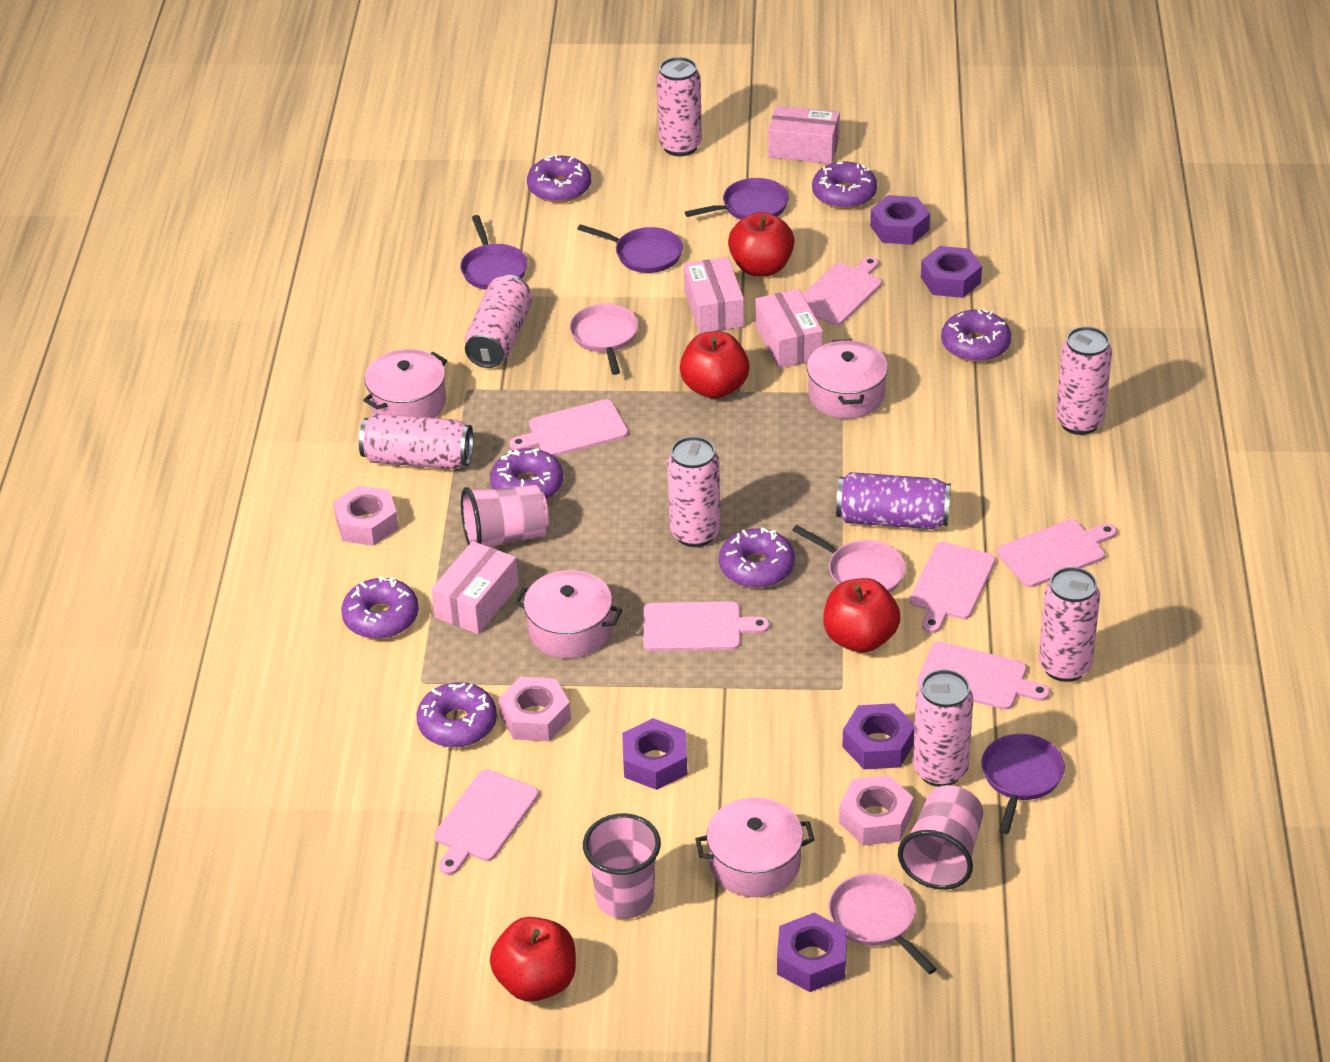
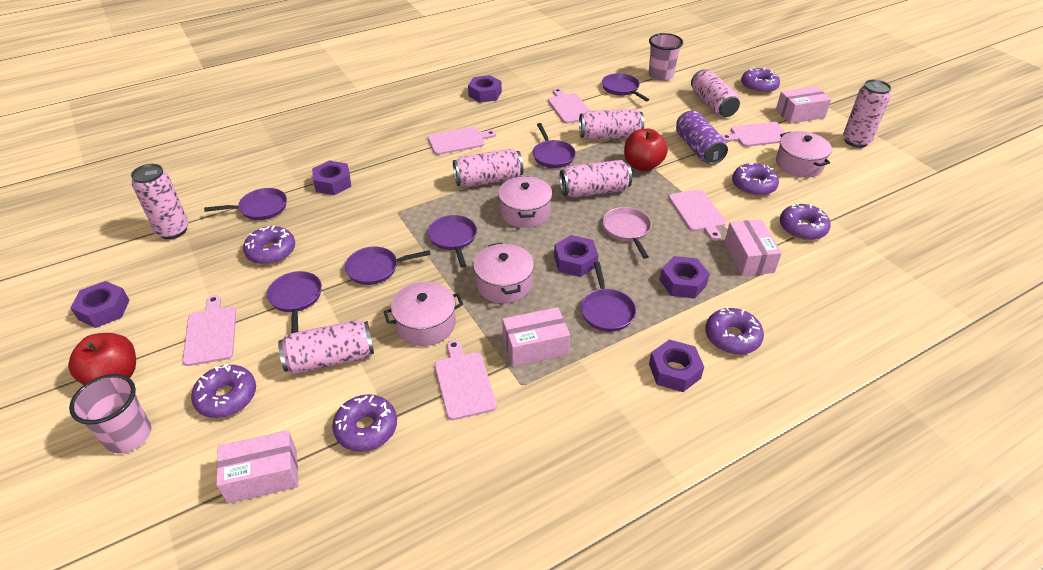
pink cup: 3 -> 2
pink cutting board: 7 -> 6
pink nut: 3 -> 0
pink pan: 3 -> 1
purple nut: 5 -> 6
purple pan: 4 -> 7
red apple: 4 -> 2

